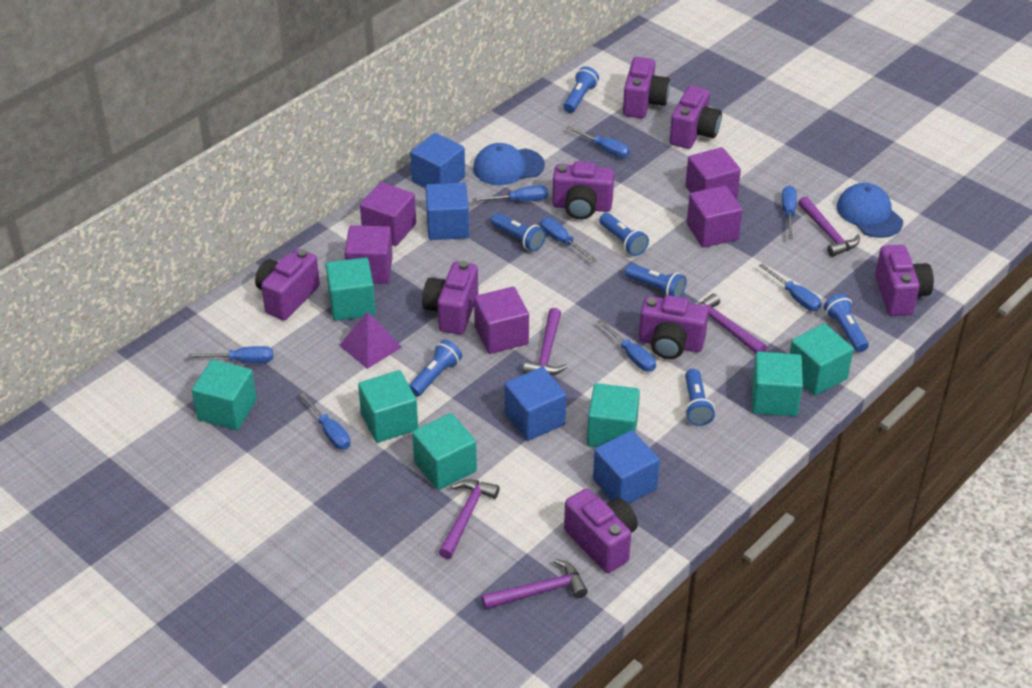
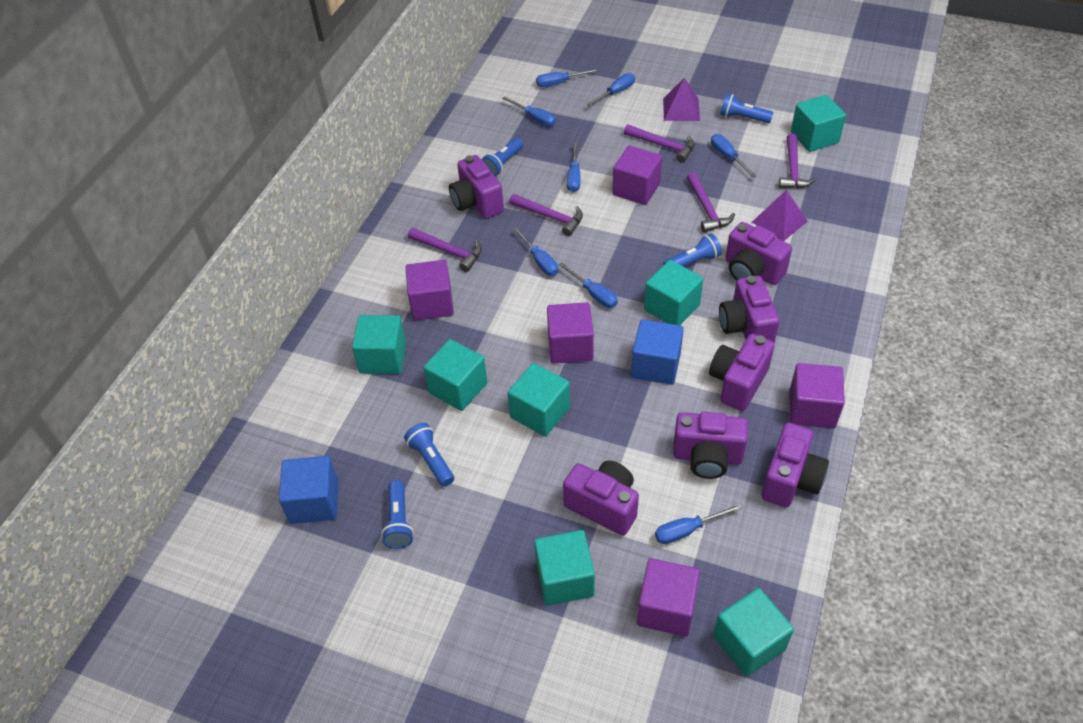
blue cap: 2 -> 0
blue cube: 4 -> 2
blue flashlight: 7 -> 5
purple camera: 8 -> 7
purple pyramid: 1 -> 2

